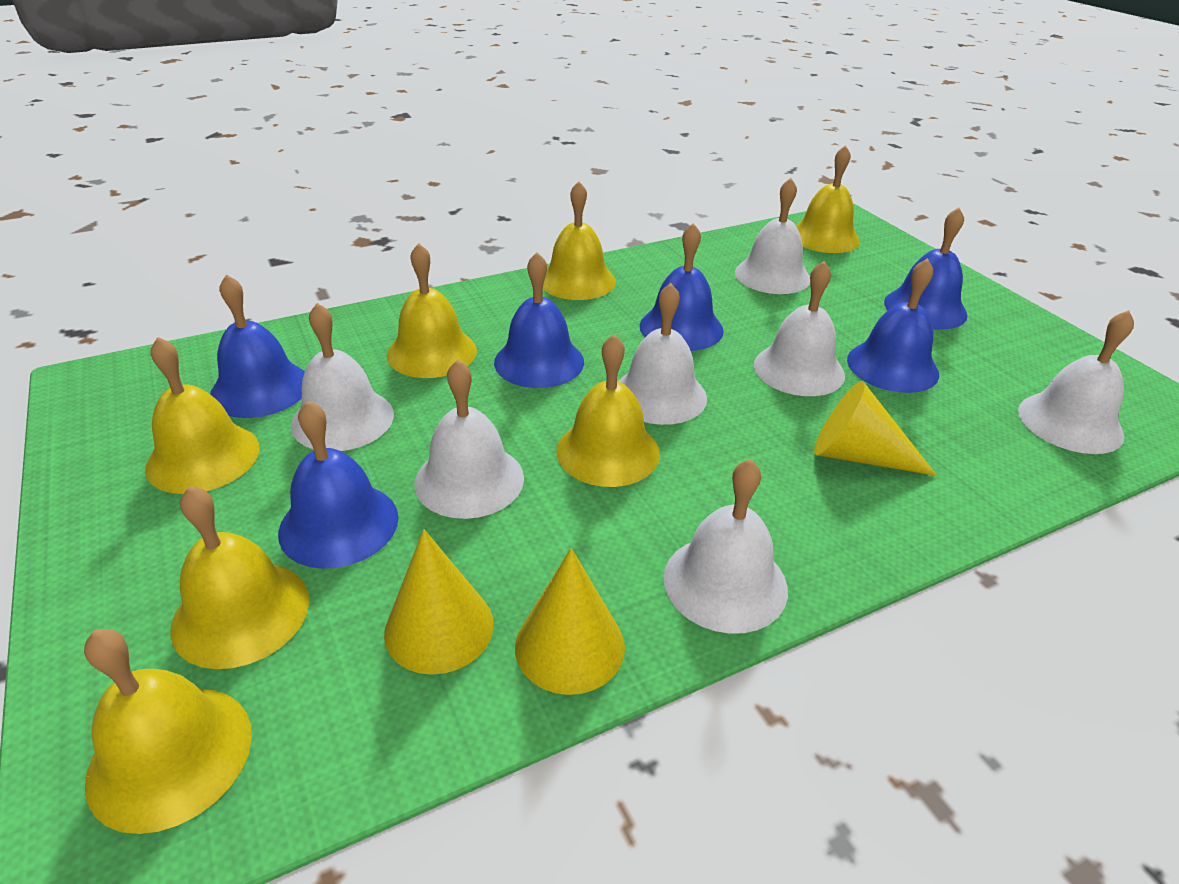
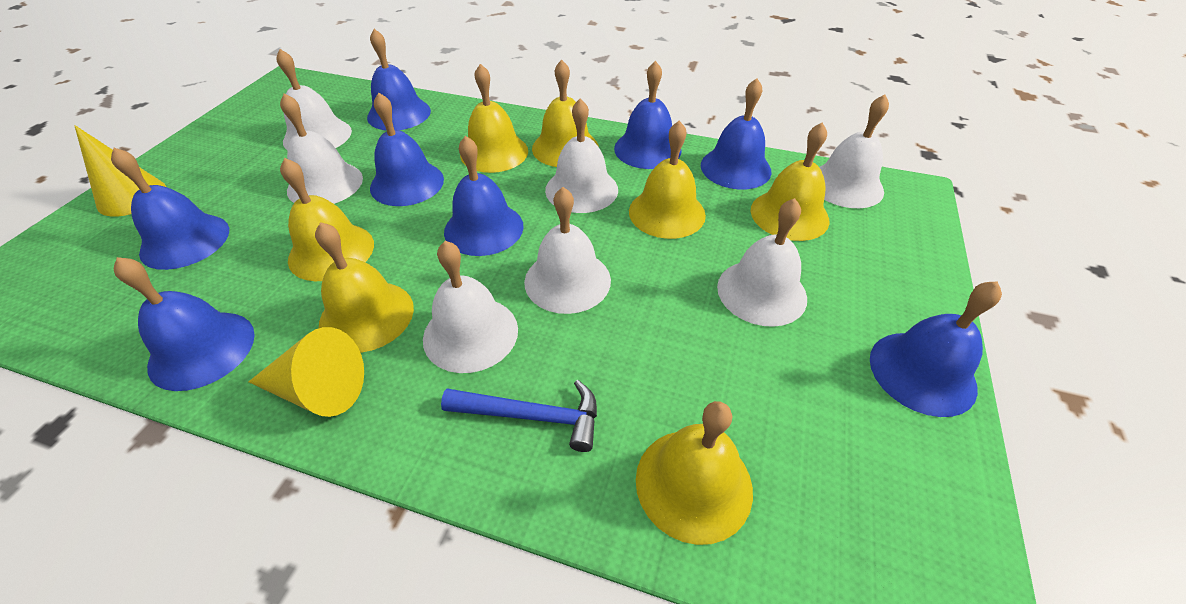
blue bell: 6 -> 8
blue hammer: 0 -> 1
yellow cone: 3 -> 2

